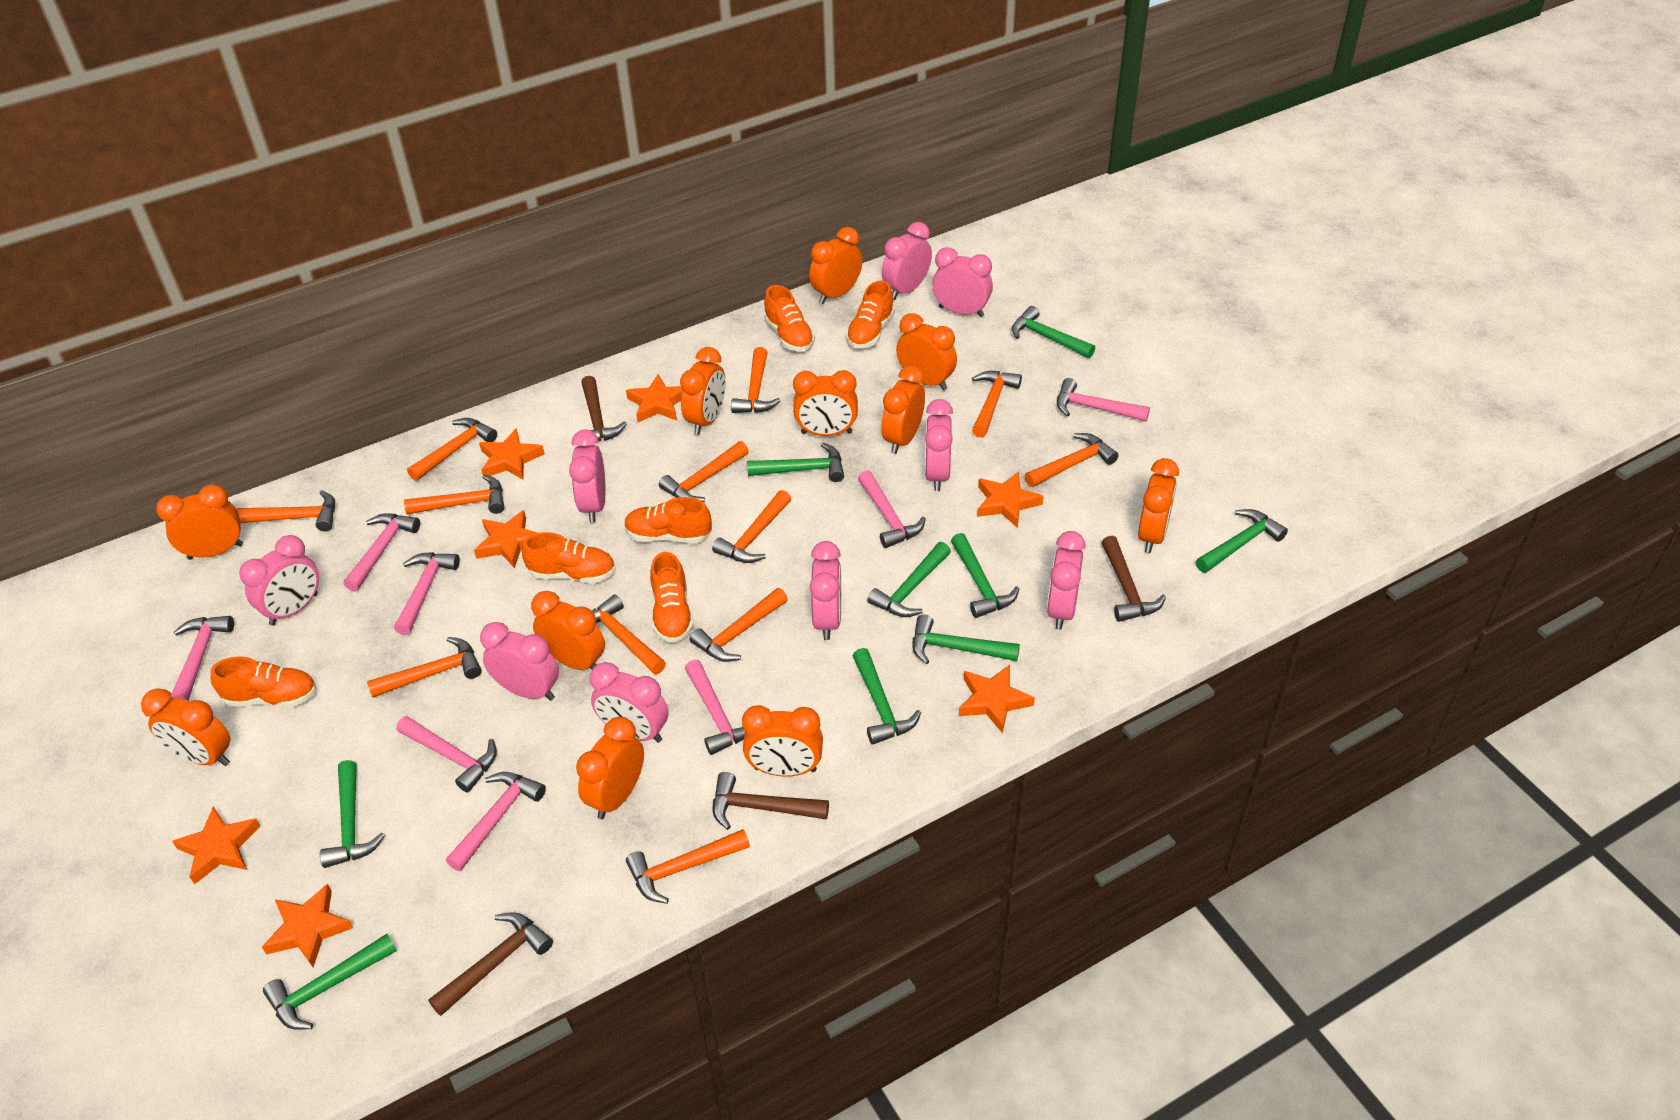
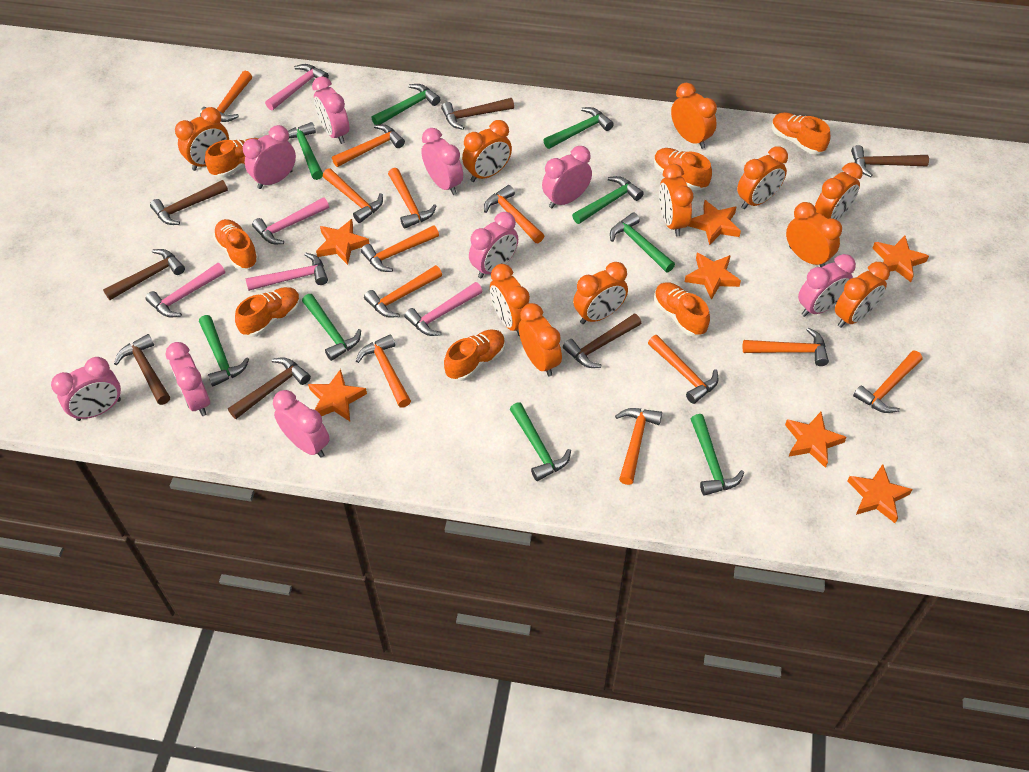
brown hammer: 4 -> 7
orange shoe: 6 -> 7
pink hammer: 8 -> 5

